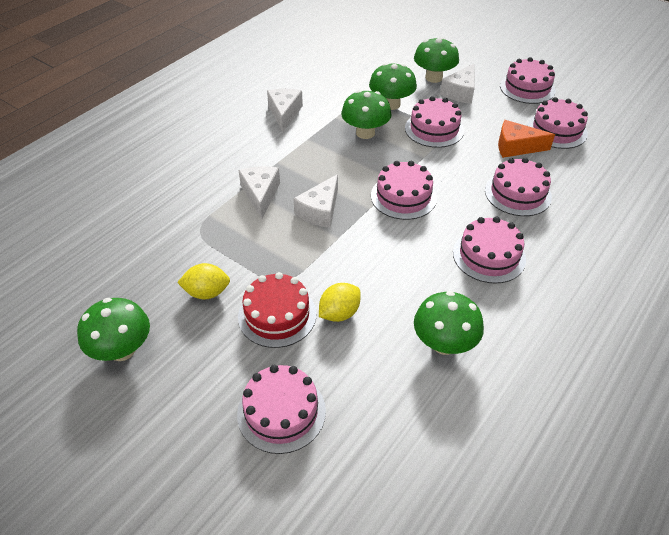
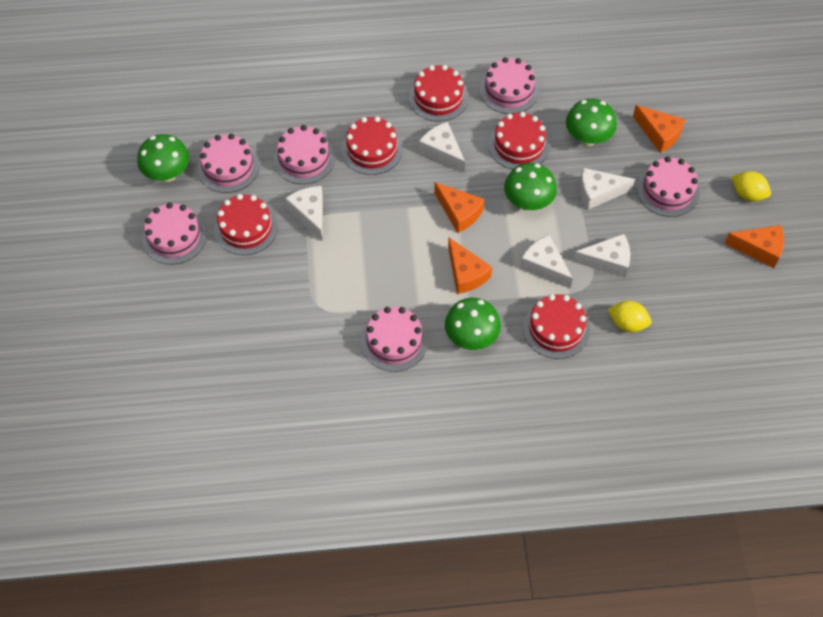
green mushroom: 5 -> 4
orange cheese: 1 -> 4
pink cake: 7 -> 6
red cake: 1 -> 5
white cheese: 4 -> 5

